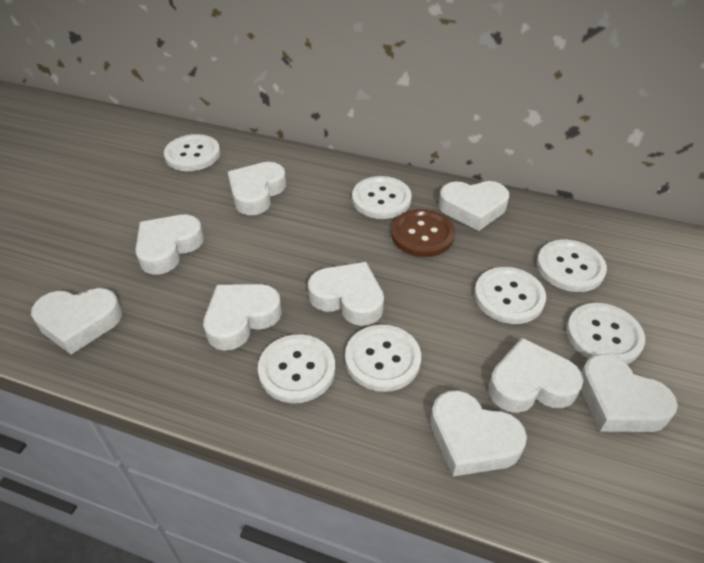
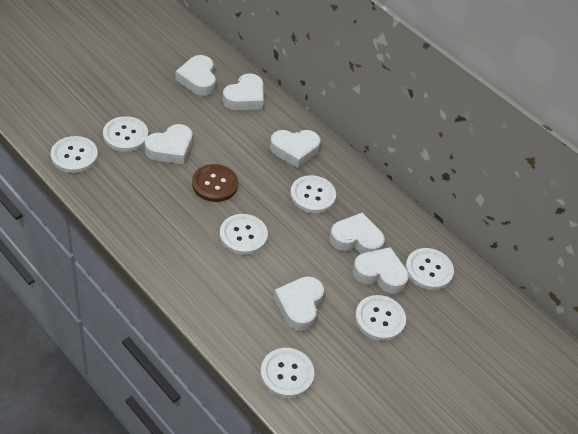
white heart: 9 -> 7

